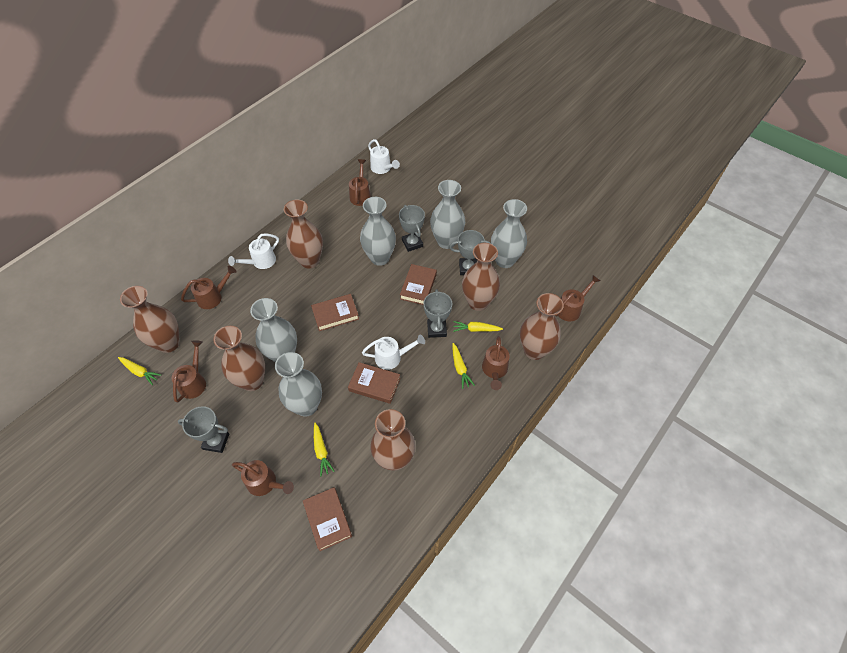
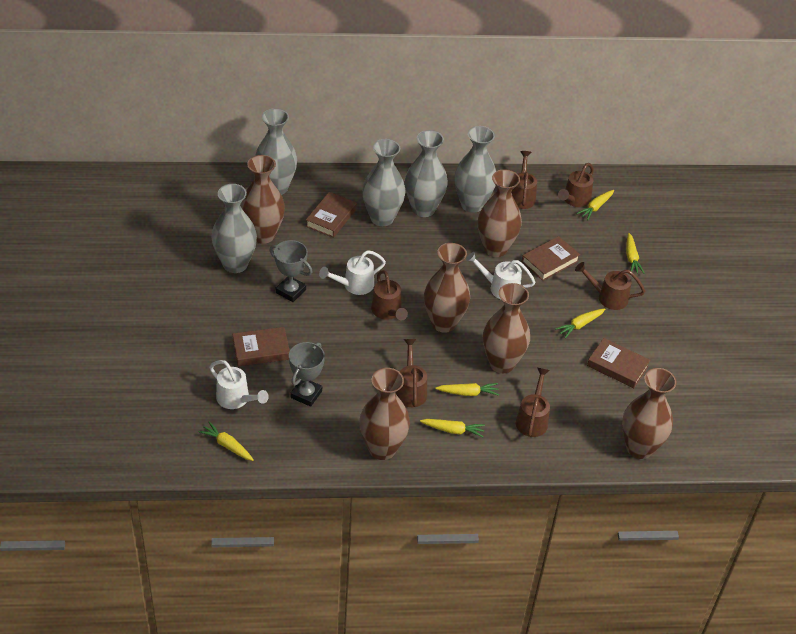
grey trophy: 4 -> 2
yellow carrot: 4 -> 6

